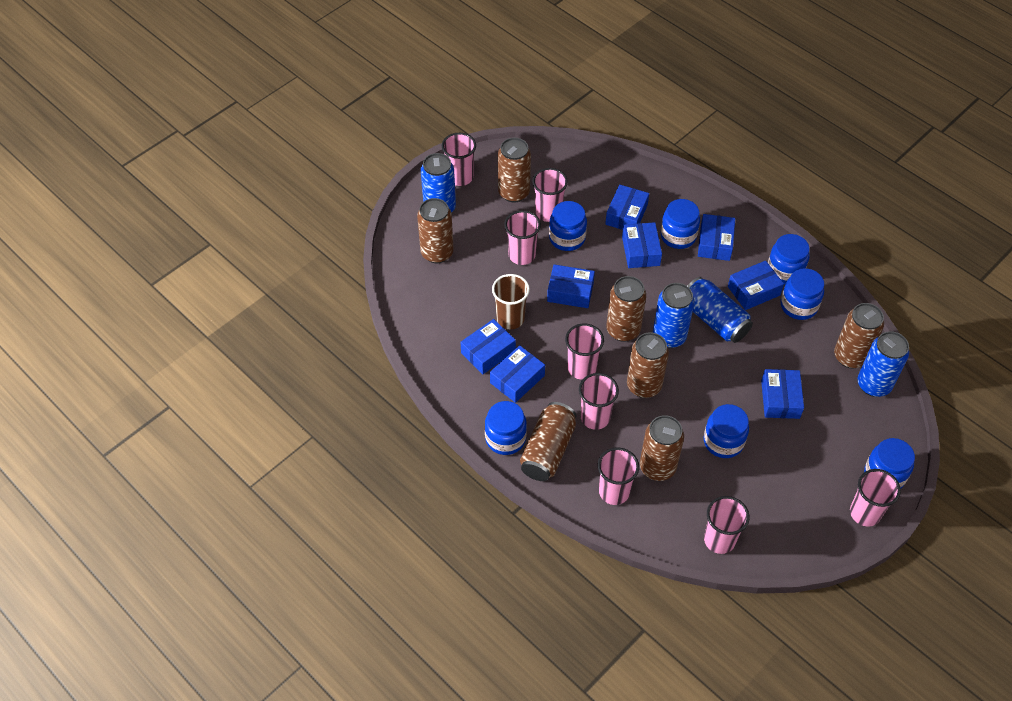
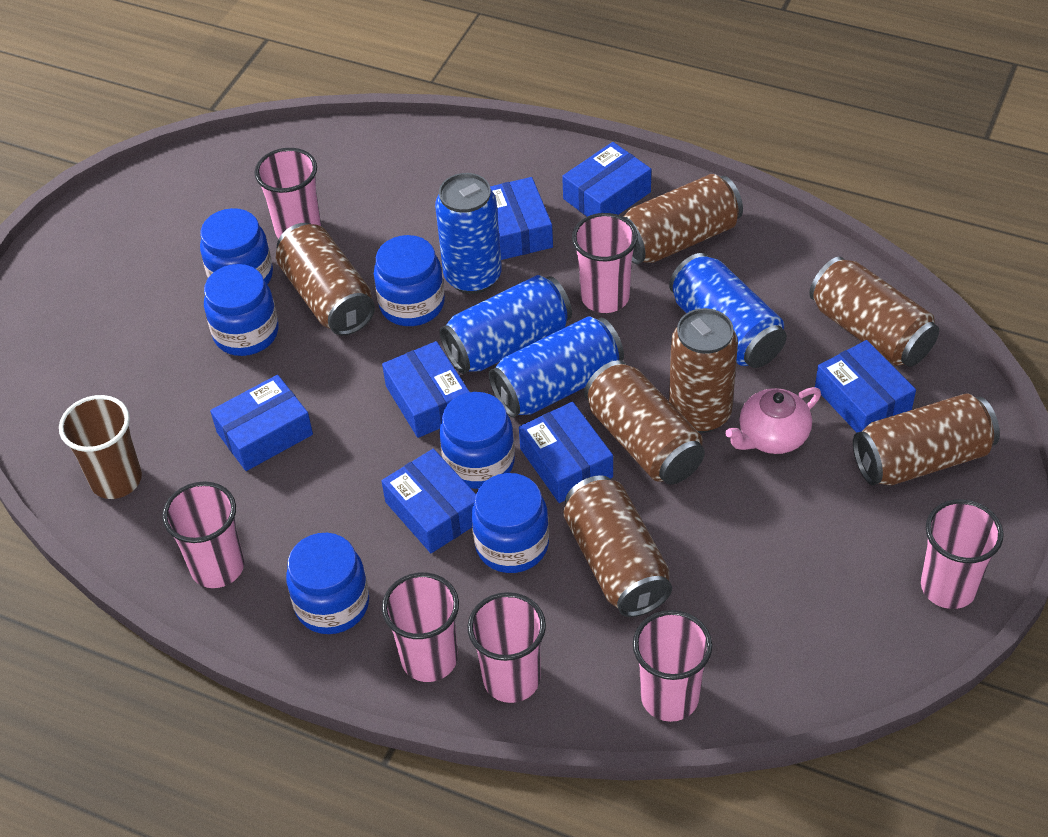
blue box: 8 -> 7
blue jar: 7 -> 6
pink cup: 8 -> 7
pink teapot: 0 -> 1

